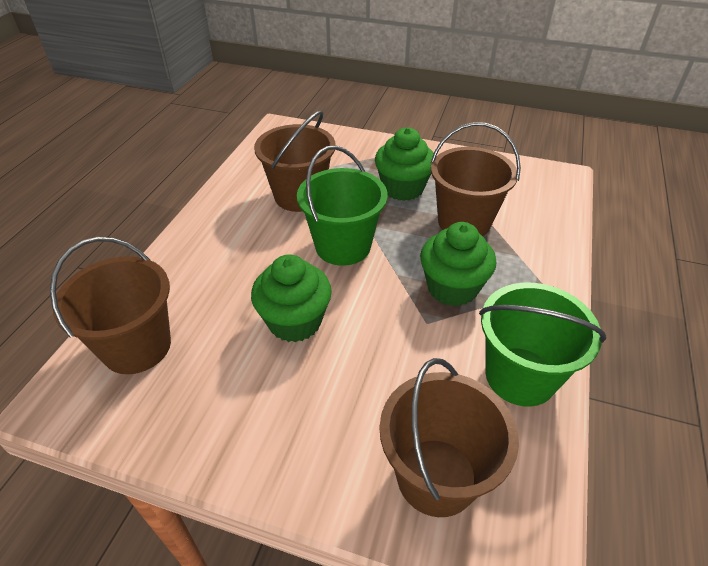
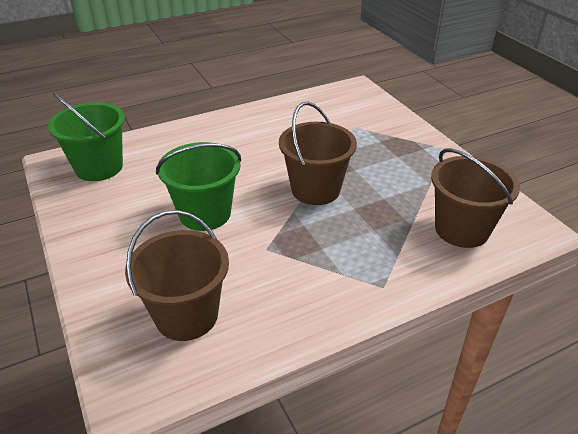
brown bucket: 4 -> 3
green cupcake: 3 -> 0

